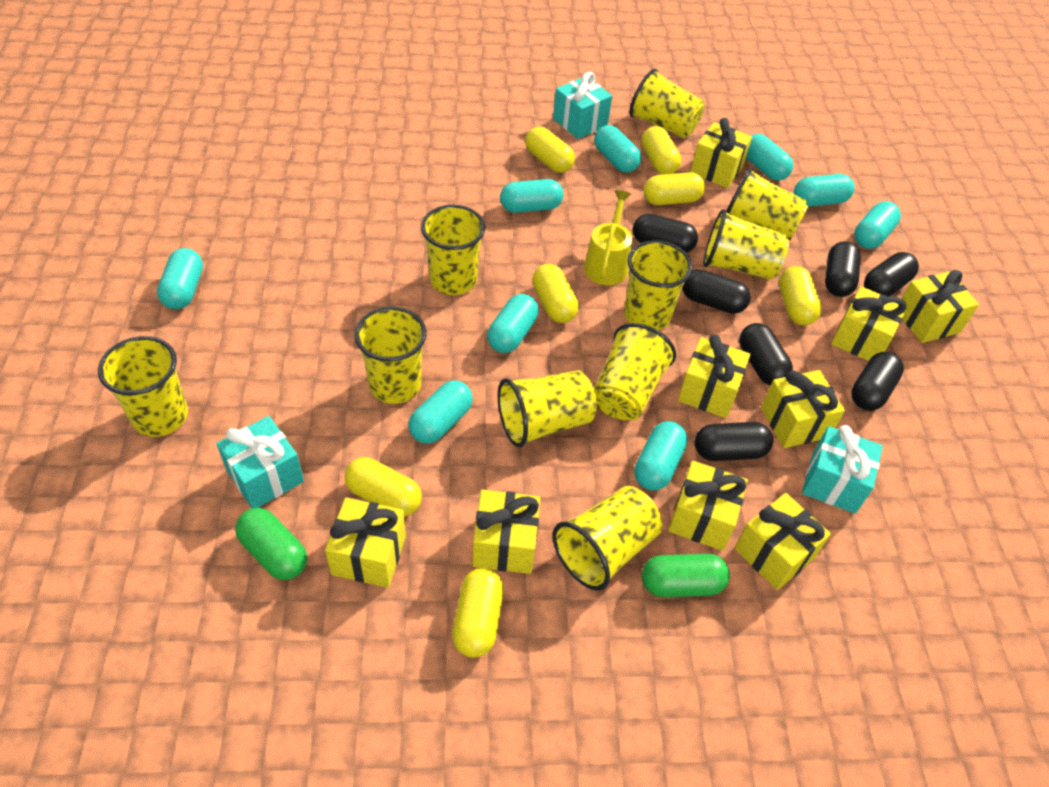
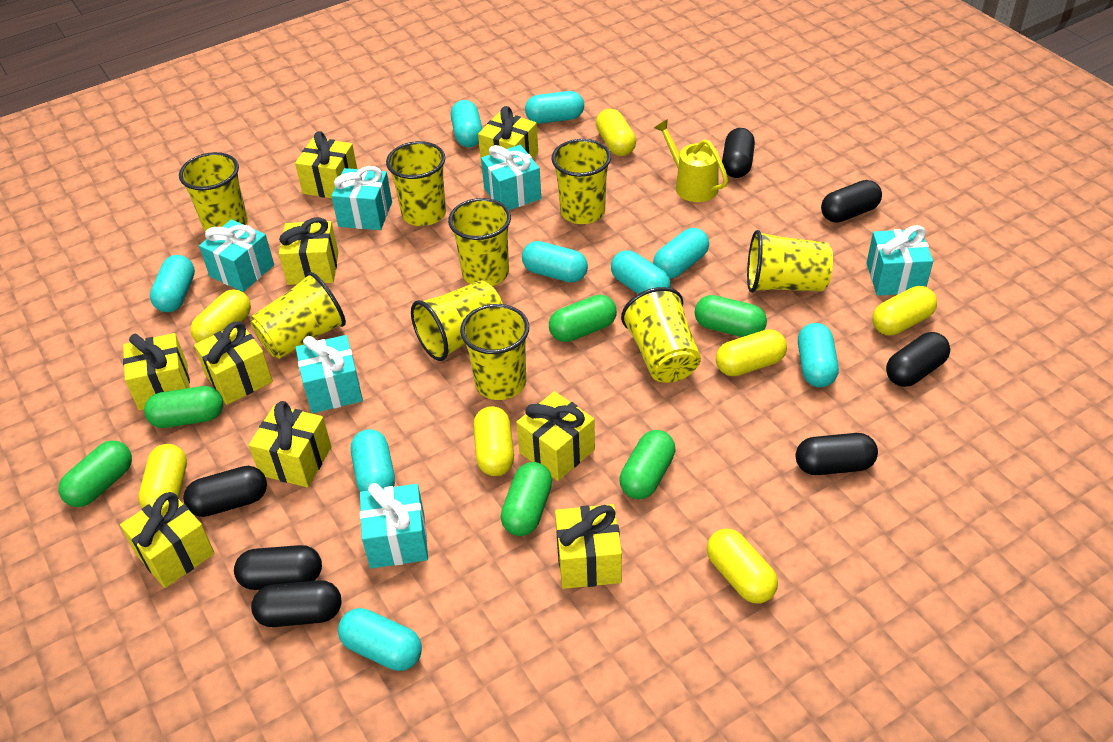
green capsule: 2 -> 6
turquoise gift: 3 -> 6
yellow cup: 10 -> 9

